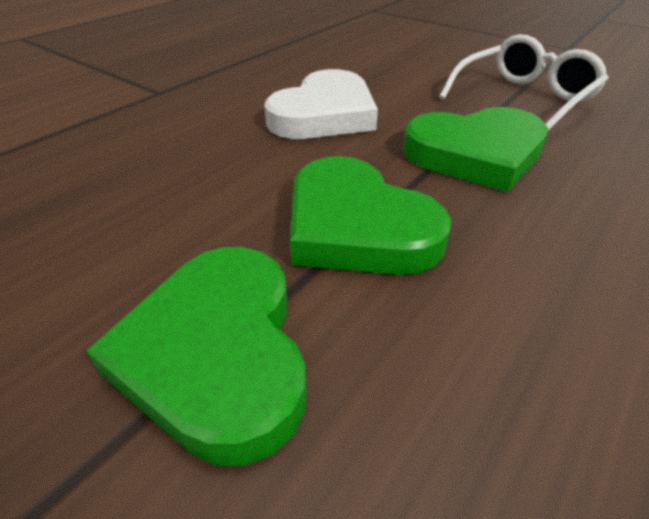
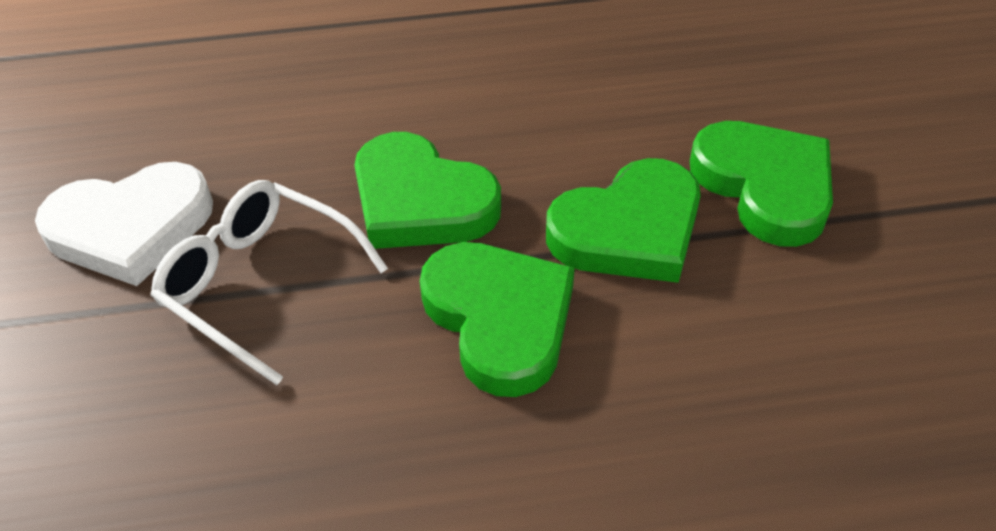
green heart: 3 -> 4

